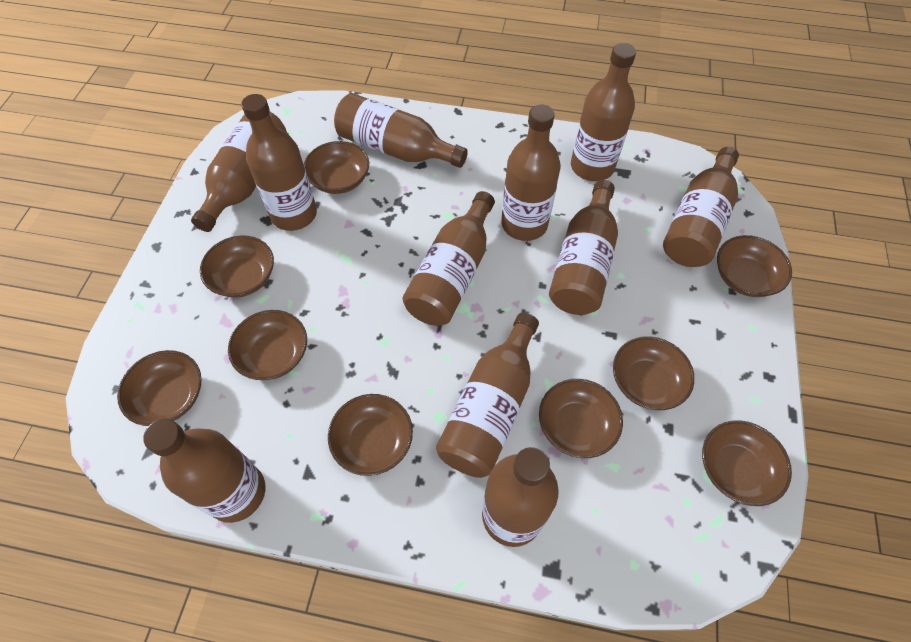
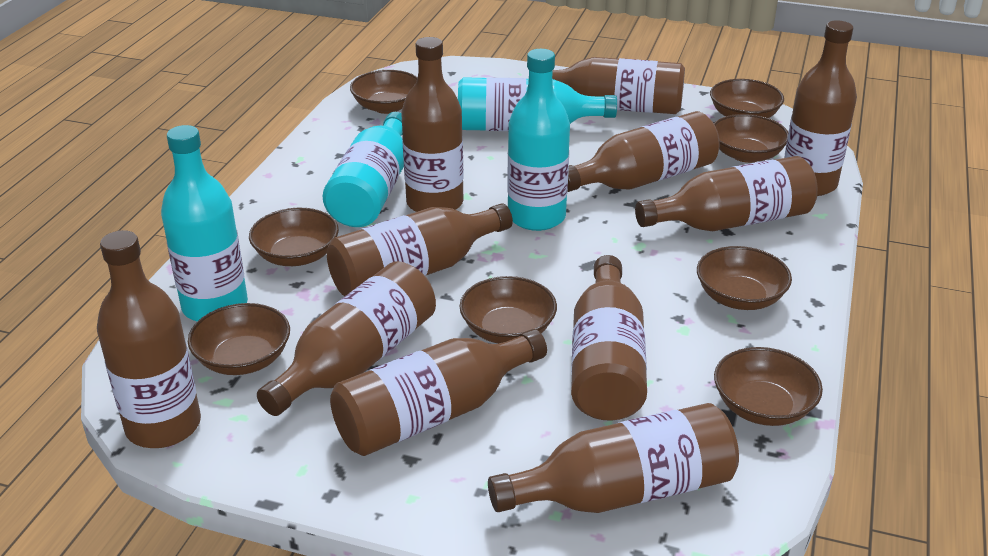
brown bowl: 9 -> 8
turquoise bottle: 0 -> 4

